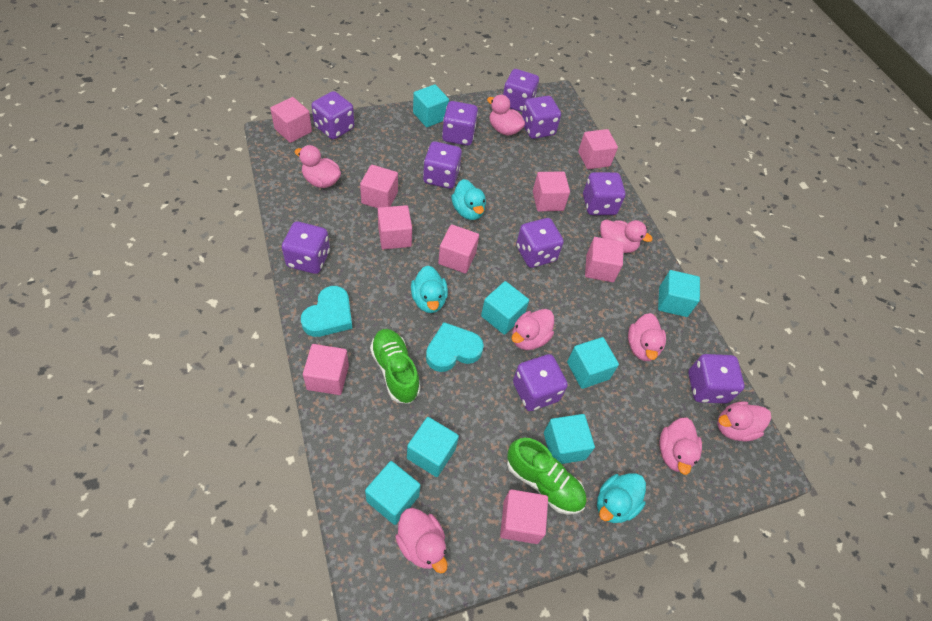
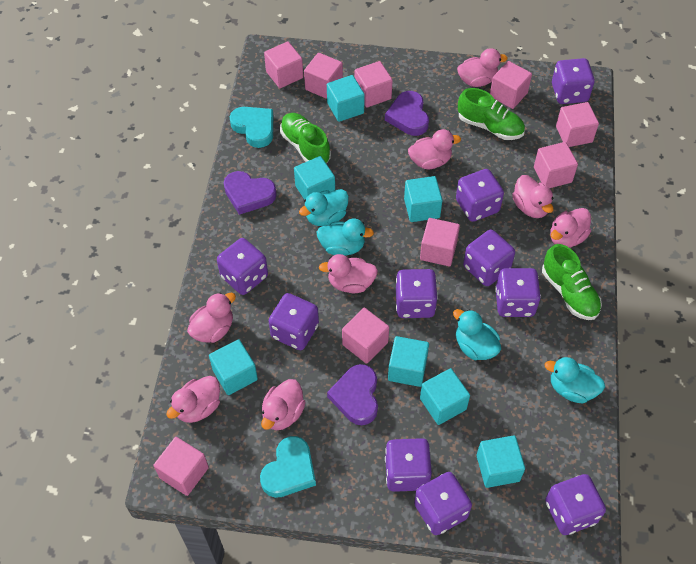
green shoe: 2 -> 3
purple heart: 0 -> 3
turquoise duck: 3 -> 4

